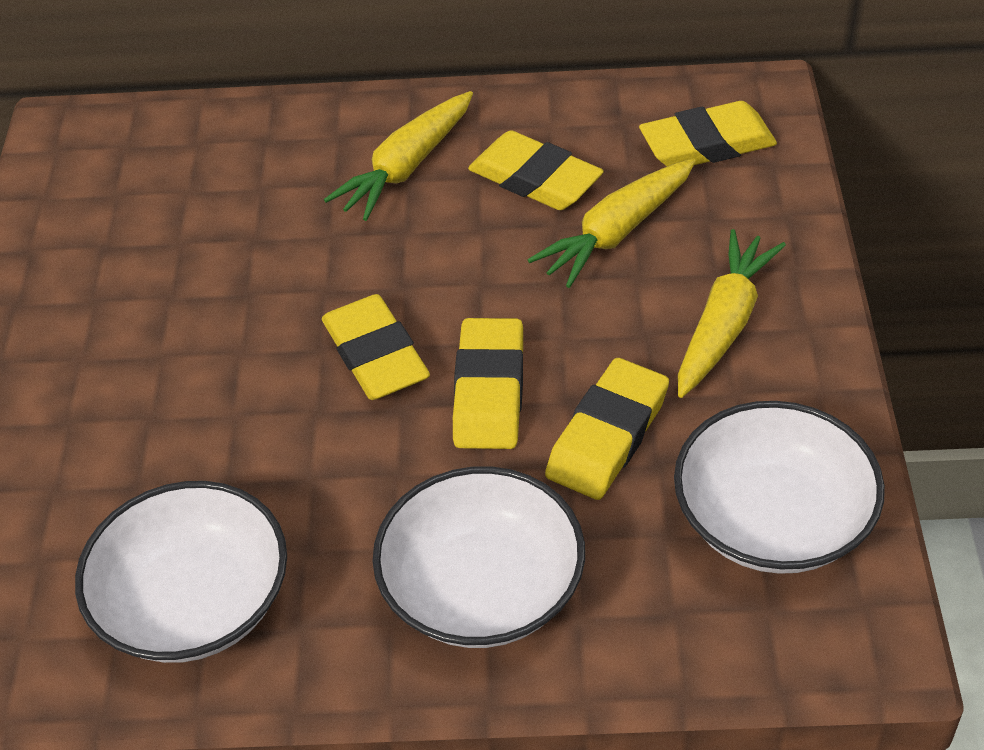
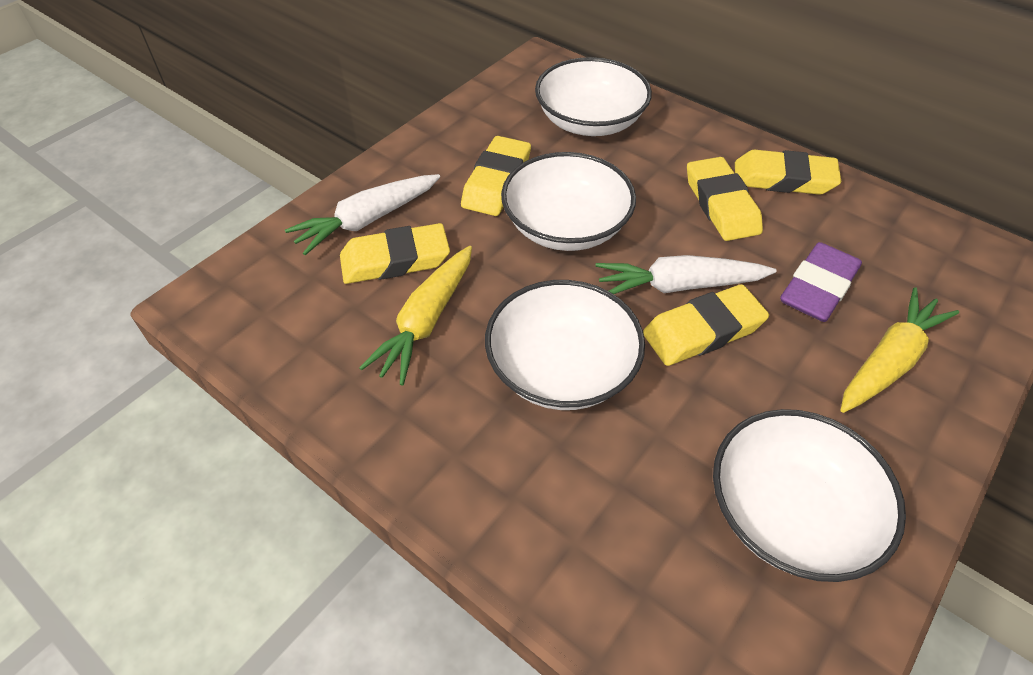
purple eraser: 0 -> 1
white bowl: 3 -> 4
white carrot: 0 -> 2
yellow carrot: 3 -> 2

